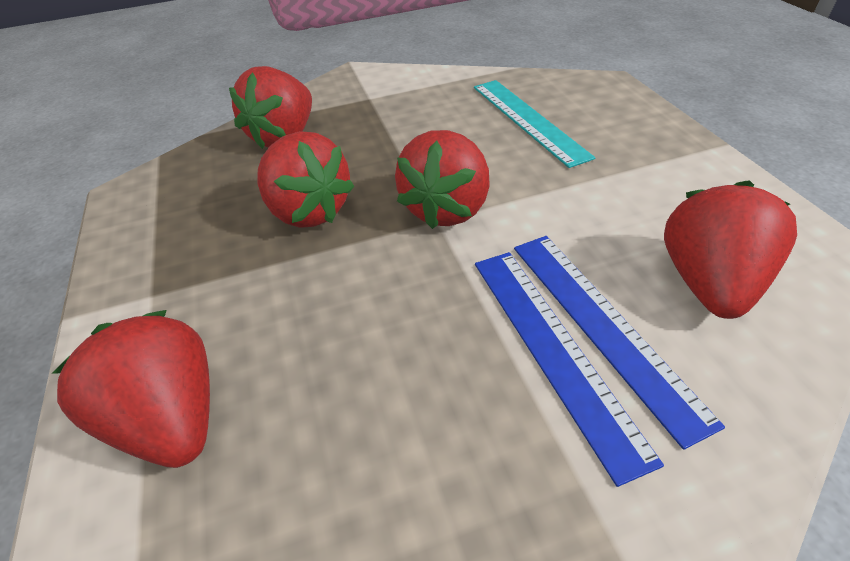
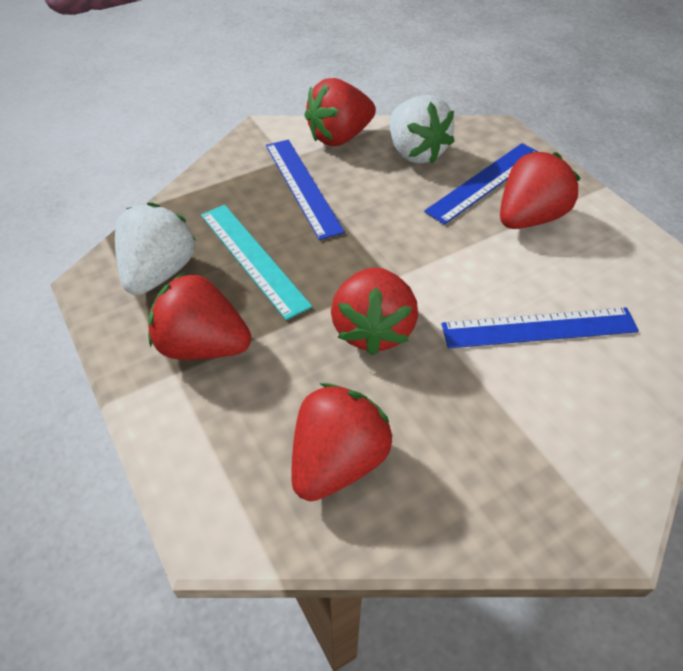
blue ruler: 2 -> 3
white strawberry: 0 -> 2

